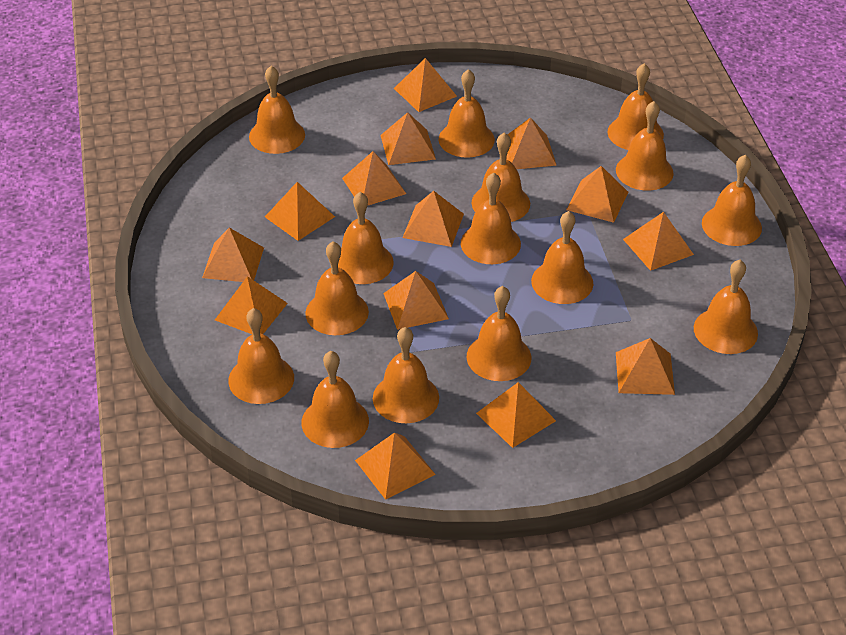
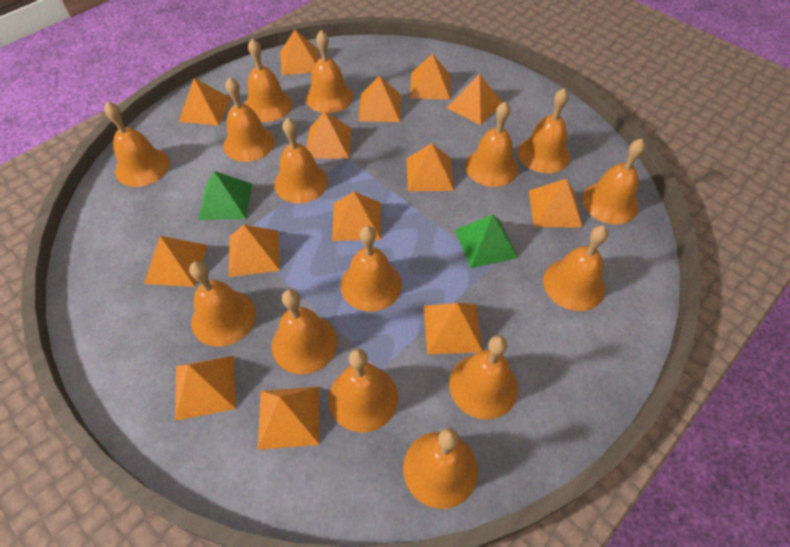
green pyramid: 0 -> 2

